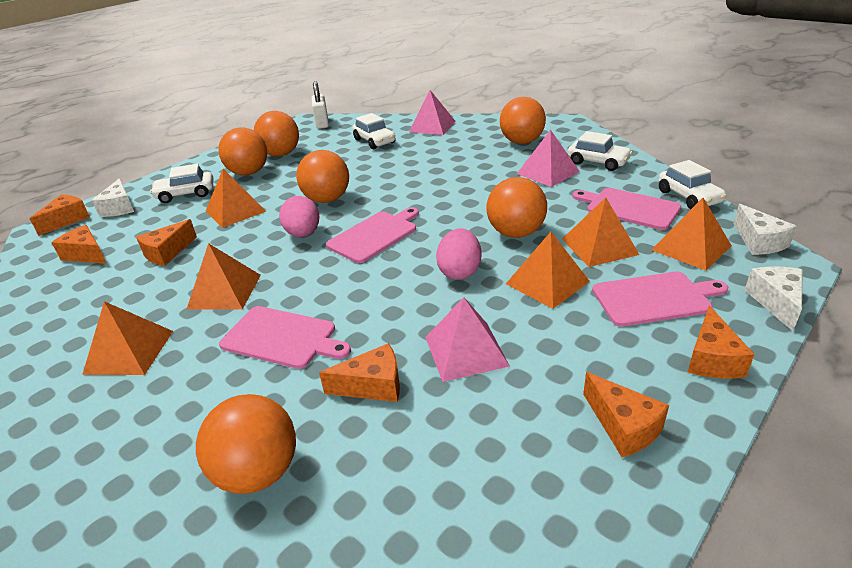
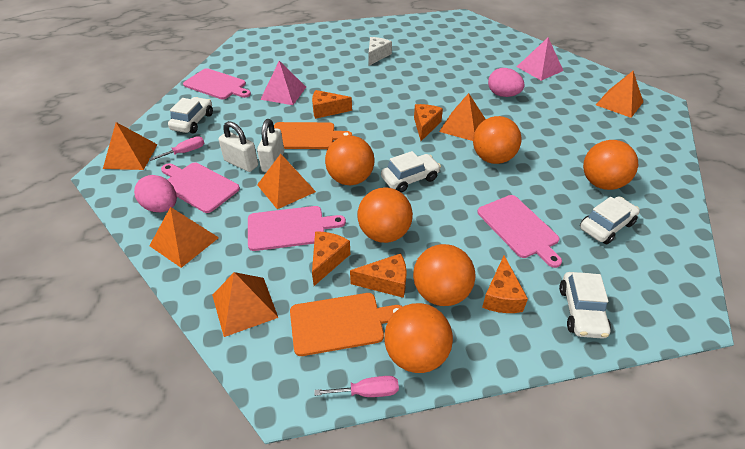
orange cheese: 6 -> 5
orange cutting board: 0 -> 2
pink pyramid: 3 -> 2
pink screwdriver: 0 -> 2
white cheese: 3 -> 1
white padlock: 1 -> 2

